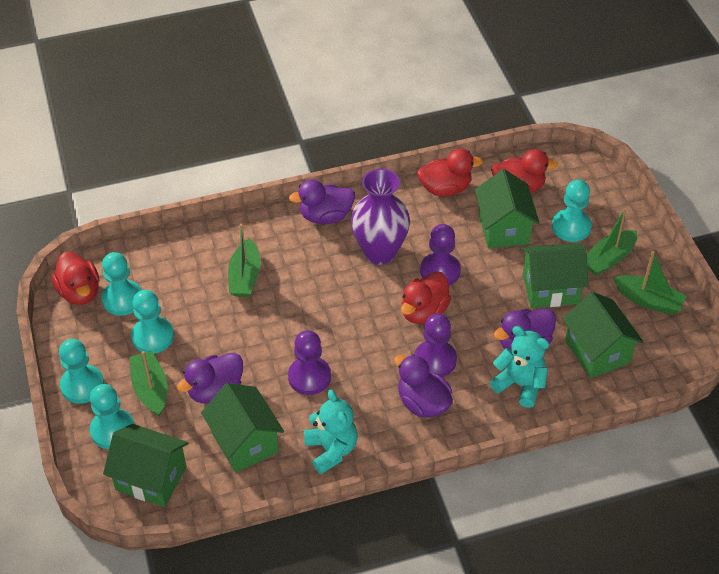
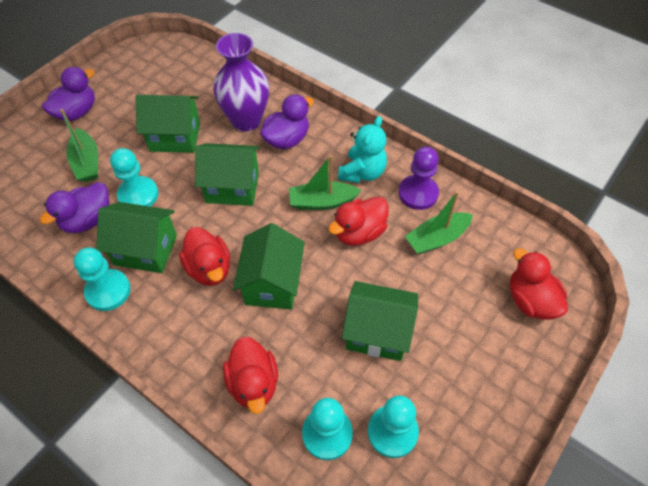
green boat: 4 -> 3
purple duck: 4 -> 3
purple pawn: 3 -> 1
turquoise pawn: 5 -> 4
turquoise teddy bear: 2 -> 1

